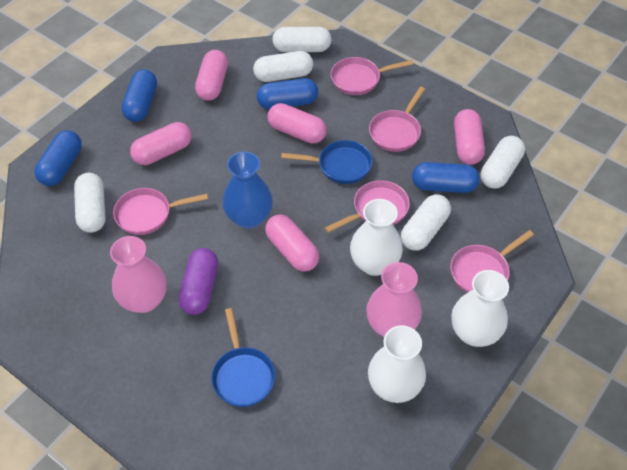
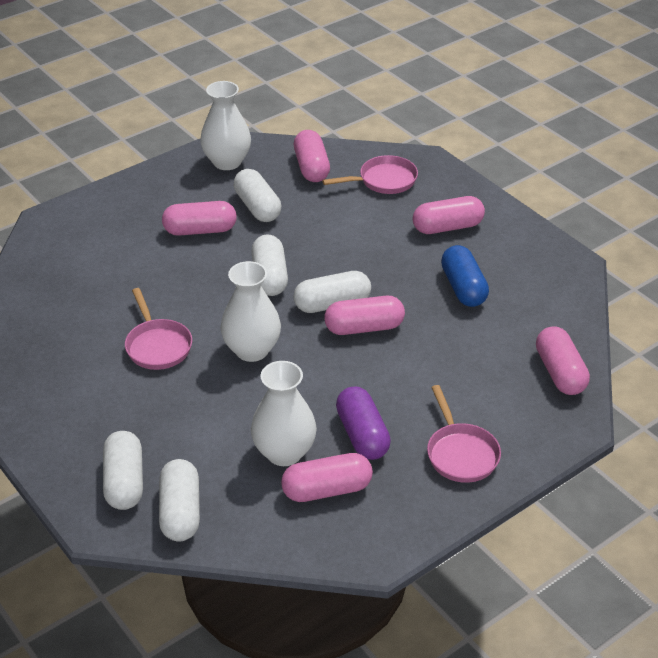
blue capsule: 4 -> 1
blue pan: 2 -> 0
blue vase: 1 -> 0
pink capsule: 5 -> 6
pink pan: 5 -> 3
pink vase: 2 -> 0

